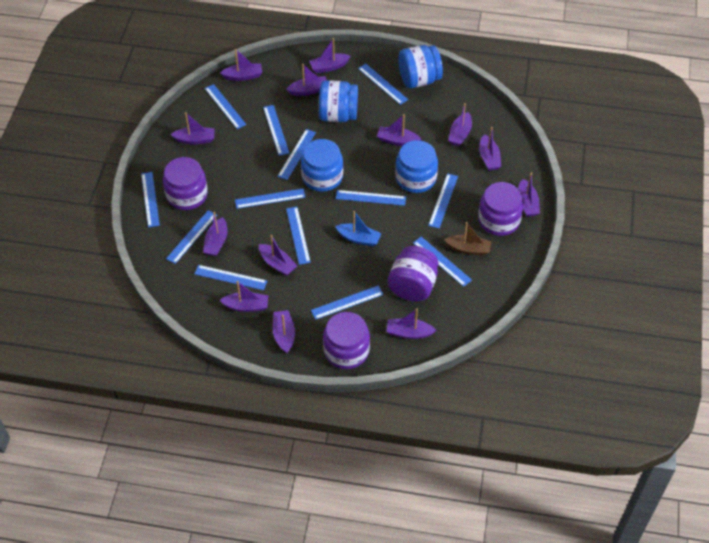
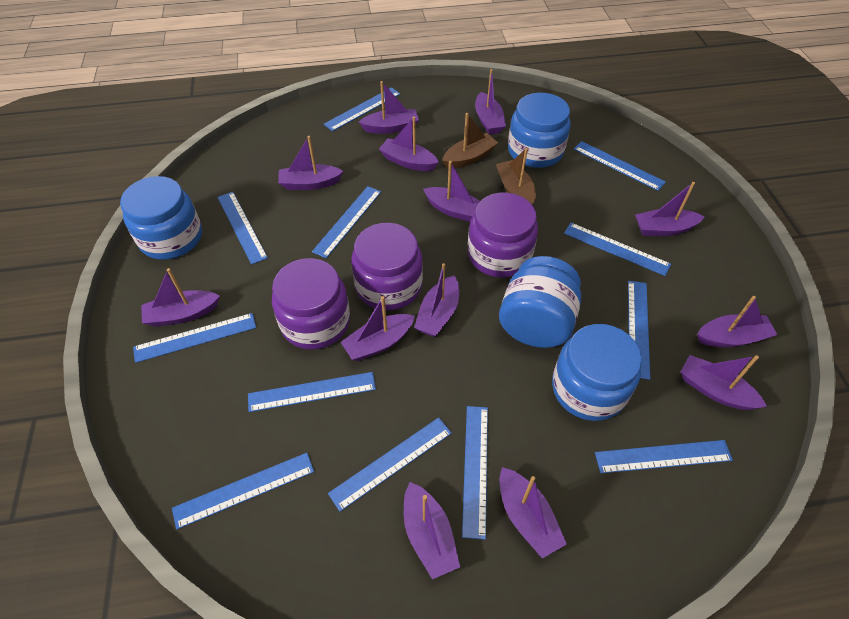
blue boat: 1 -> 0
blue ruler: 13 -> 12
brown boat: 1 -> 2
purple jar: 4 -> 3

